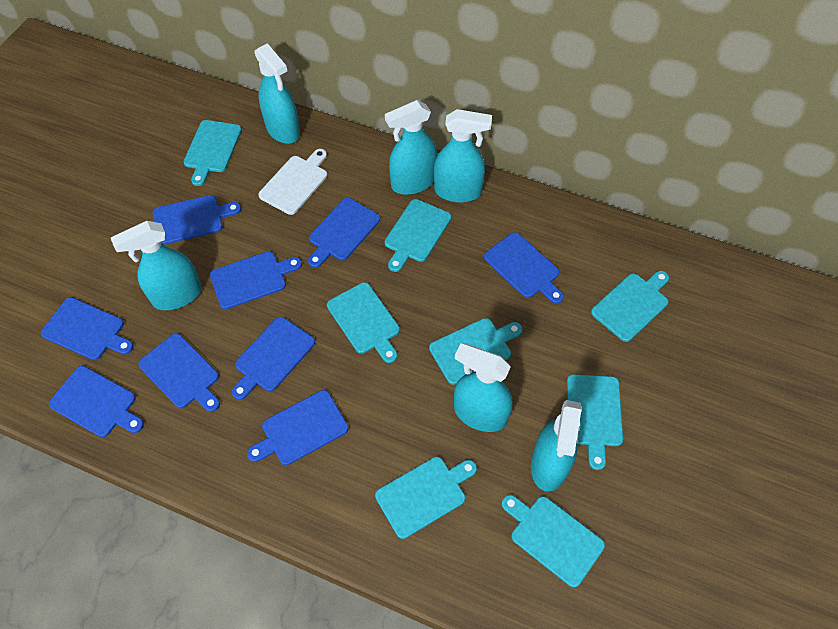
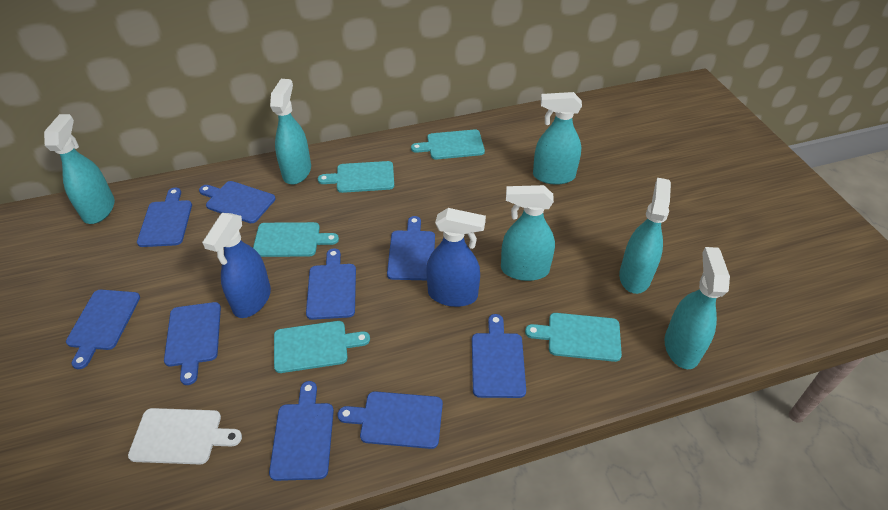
blue spray bottle: 0 -> 2
turquoise cutting board: 8 -> 5

